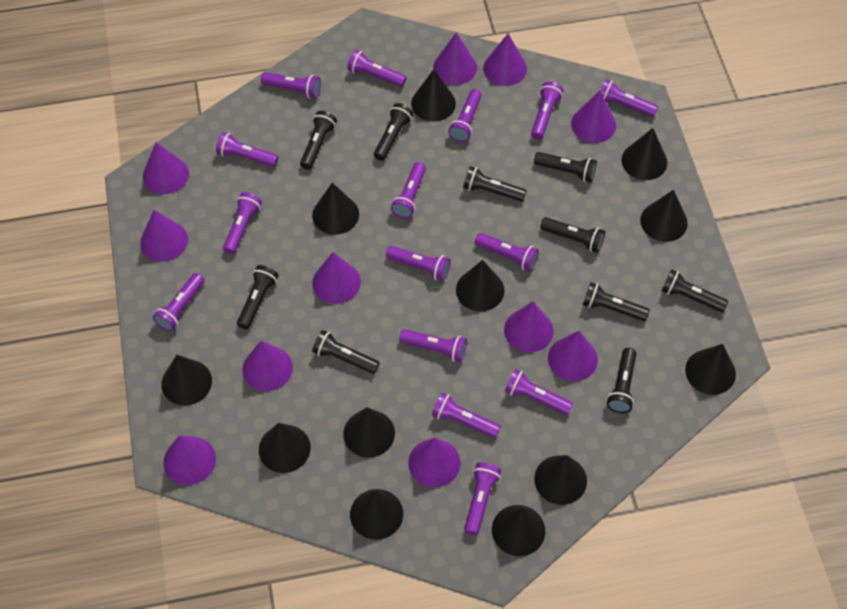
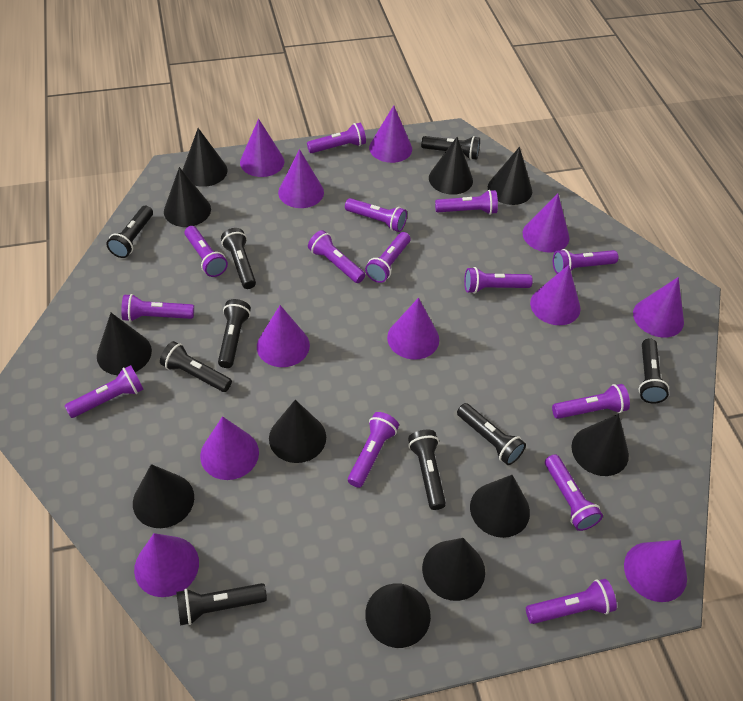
black cone: 12 -> 11
black flashlight: 10 -> 9
purple flashlight: 15 -> 14

